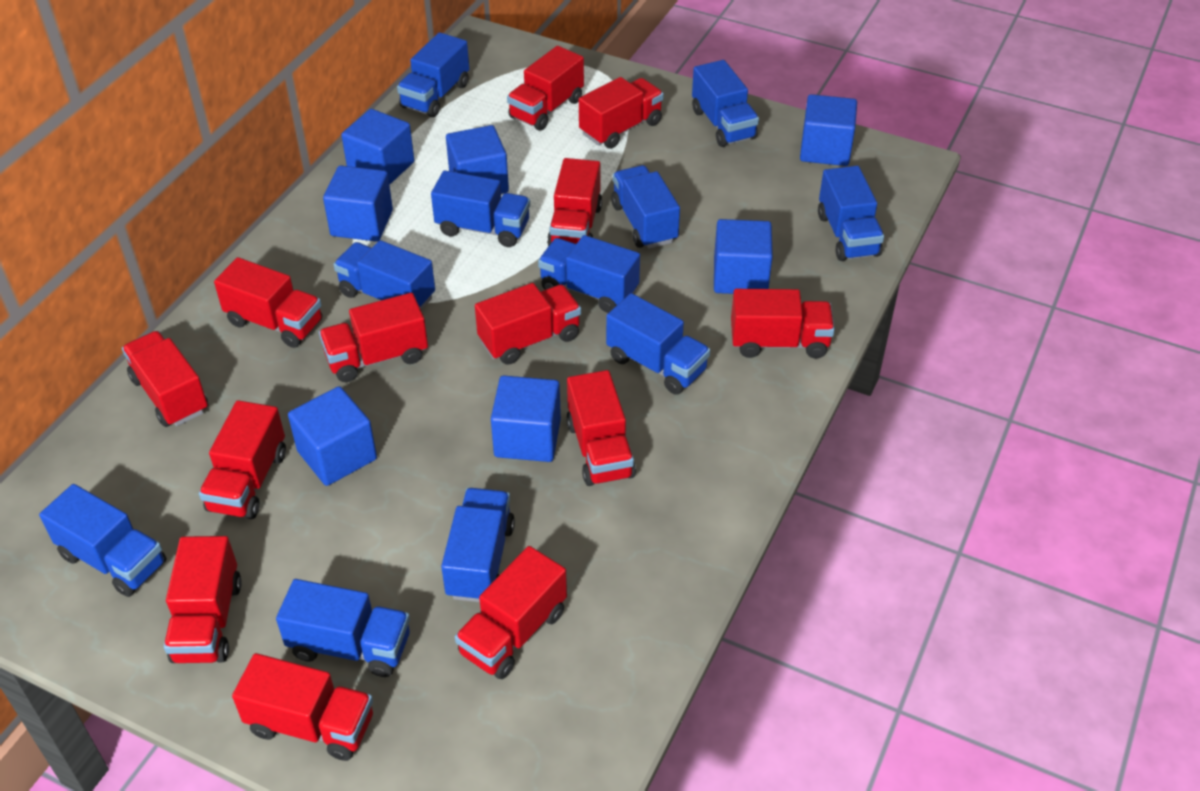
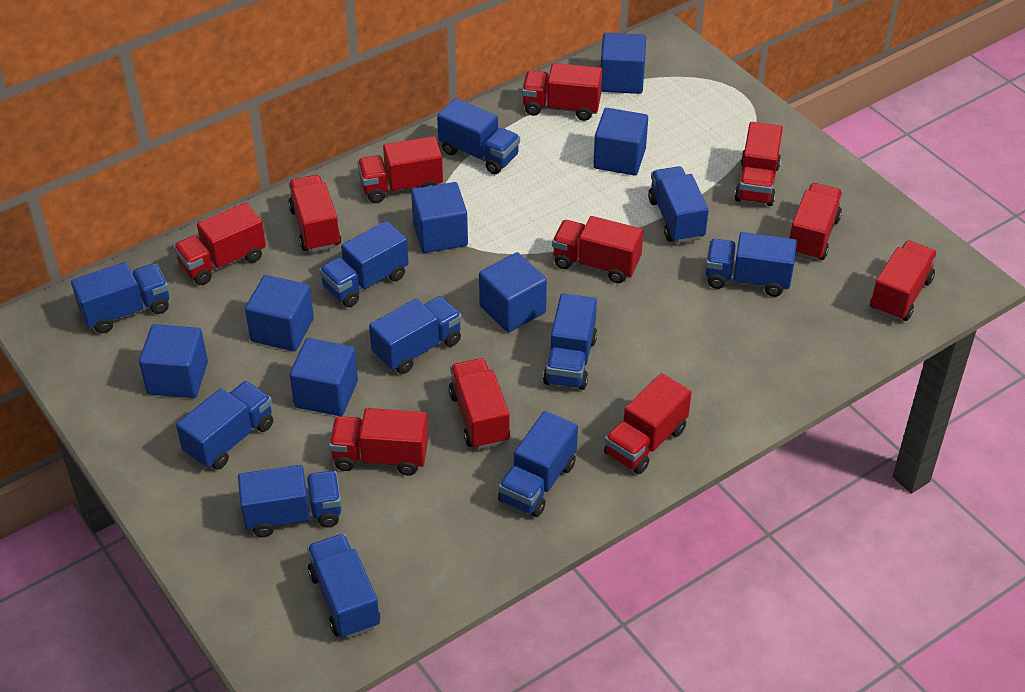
red truck: 13 -> 11

